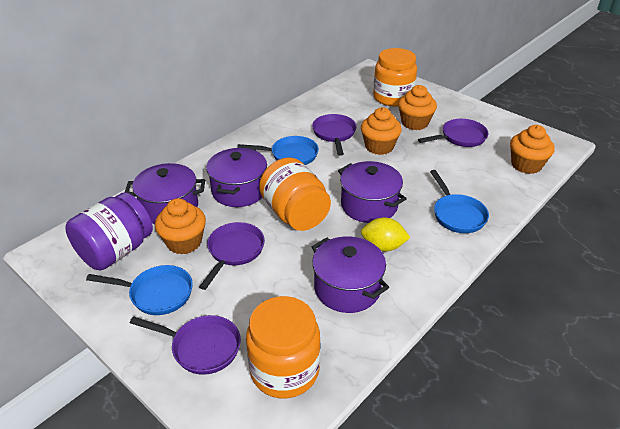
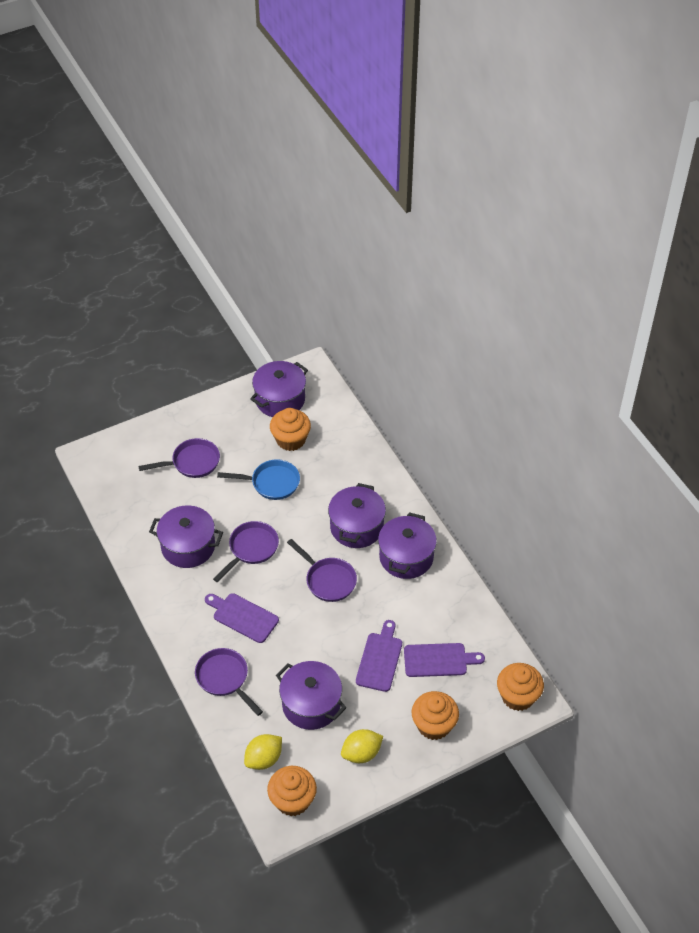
blue pan: 3 -> 1
orange jar: 3 -> 0
purple cutting board: 0 -> 3
purple jar: 1 -> 0
purple pot: 4 -> 5
yellow lemon: 1 -> 2

